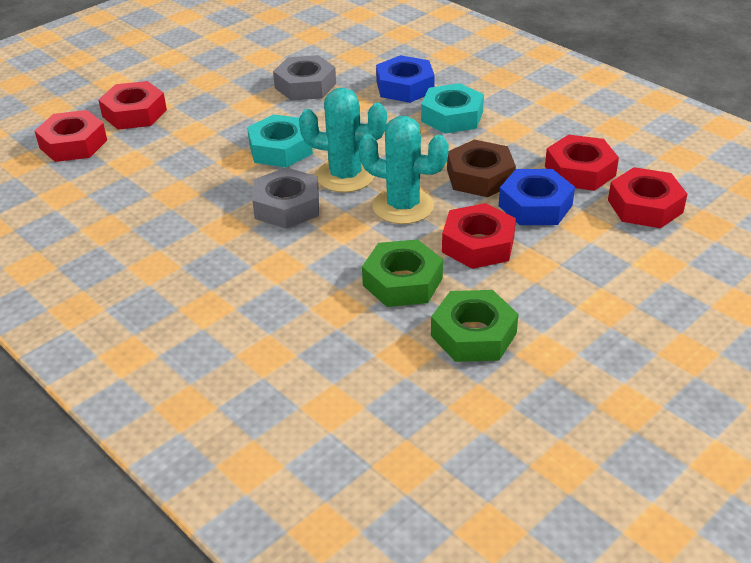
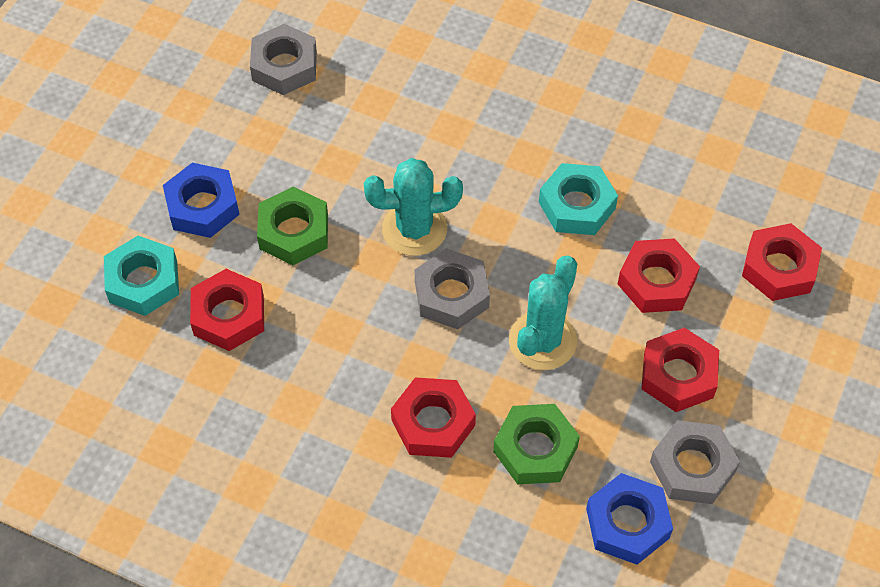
brown nut: 1 -> 0
grey nut: 2 -> 3

